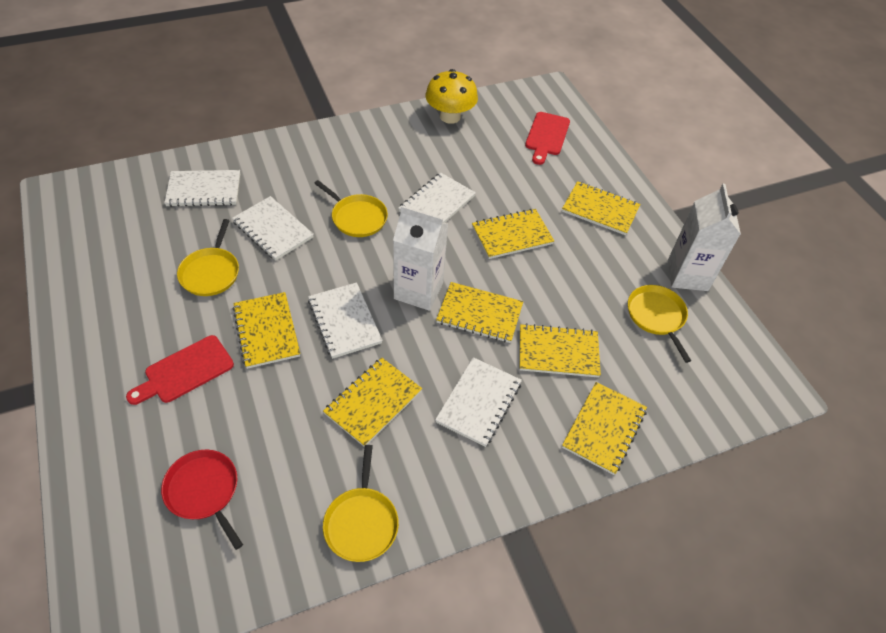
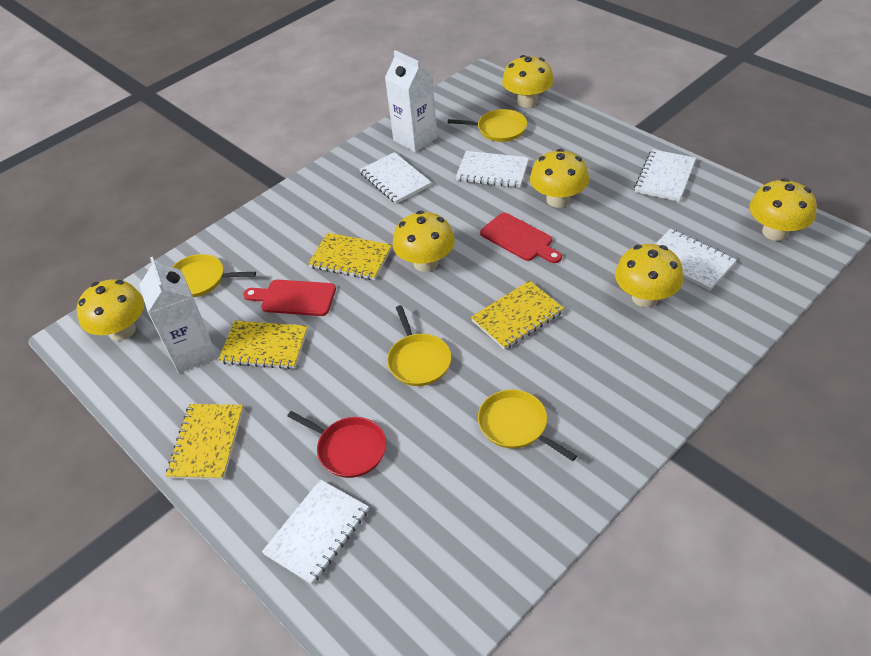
yellow mushroom: 1 -> 6
yellow notebook: 7 -> 4

